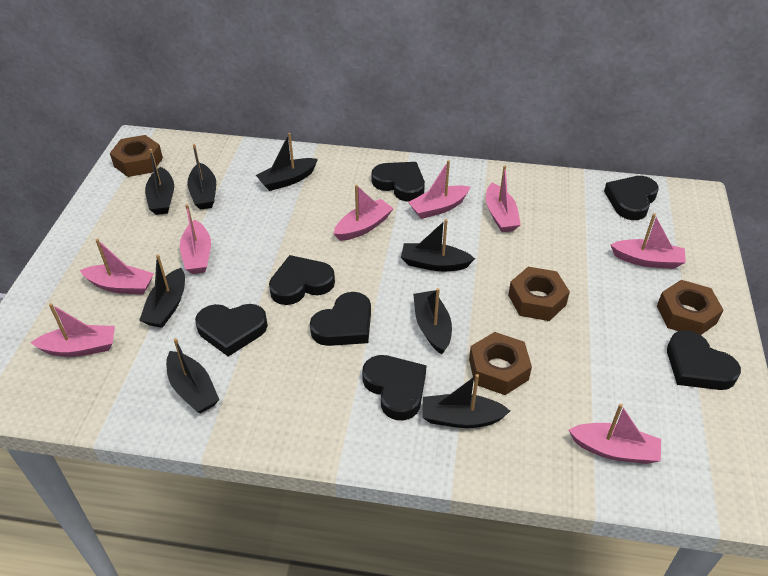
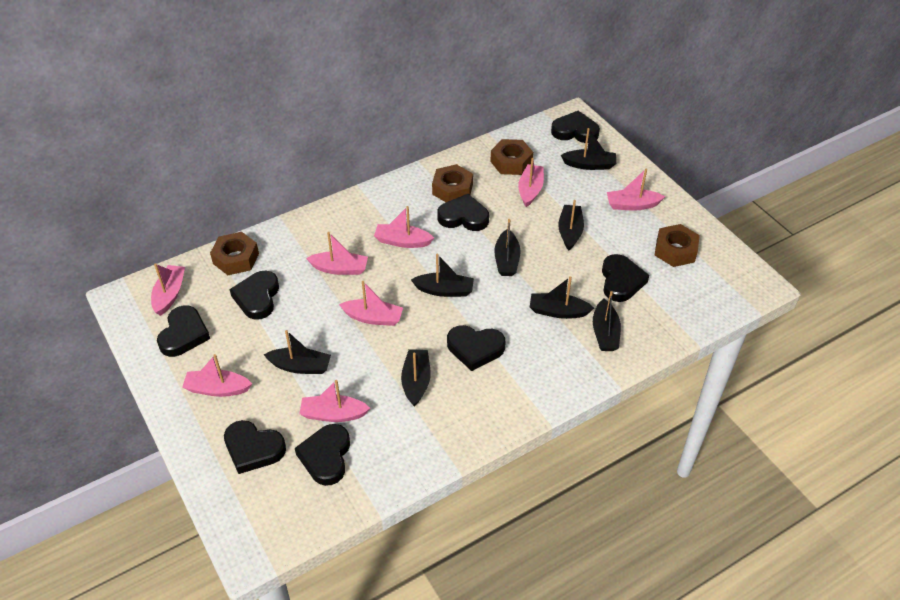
black heart: 7 -> 8

